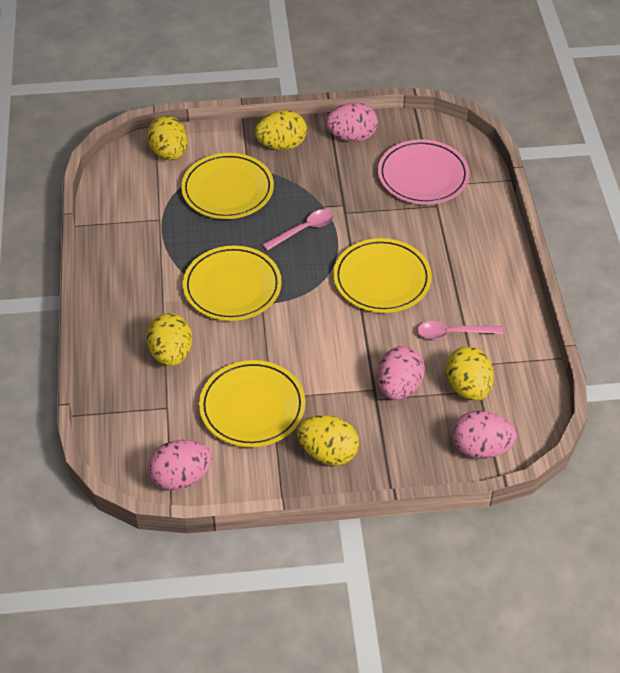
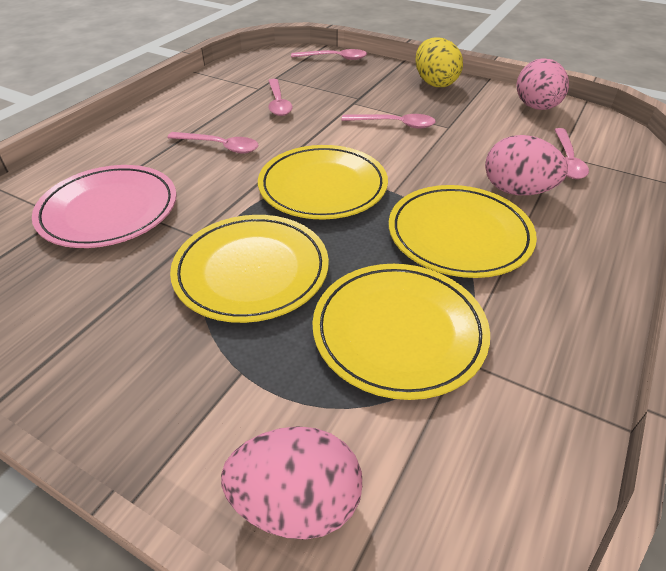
pink egg: 4 -> 3
pink spoon: 2 -> 5
yellow egg: 5 -> 1

